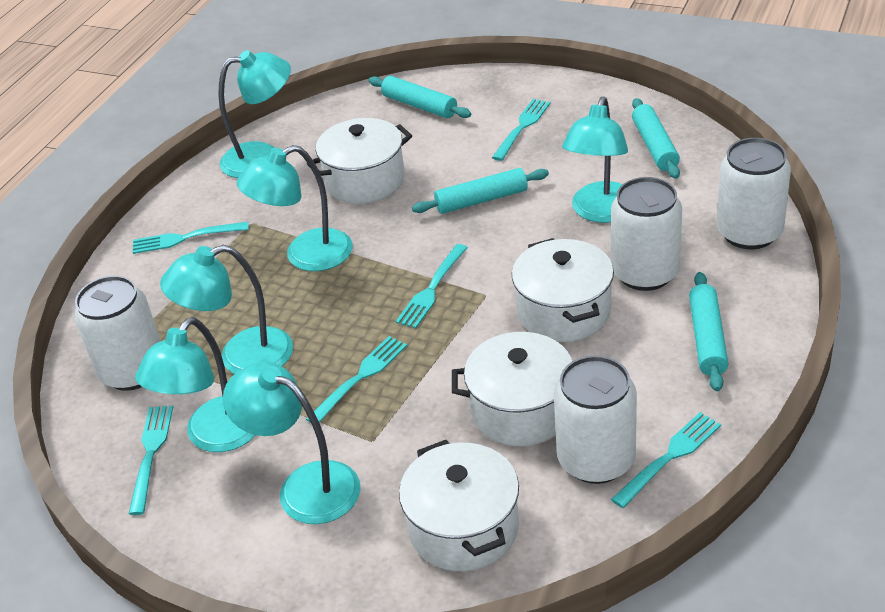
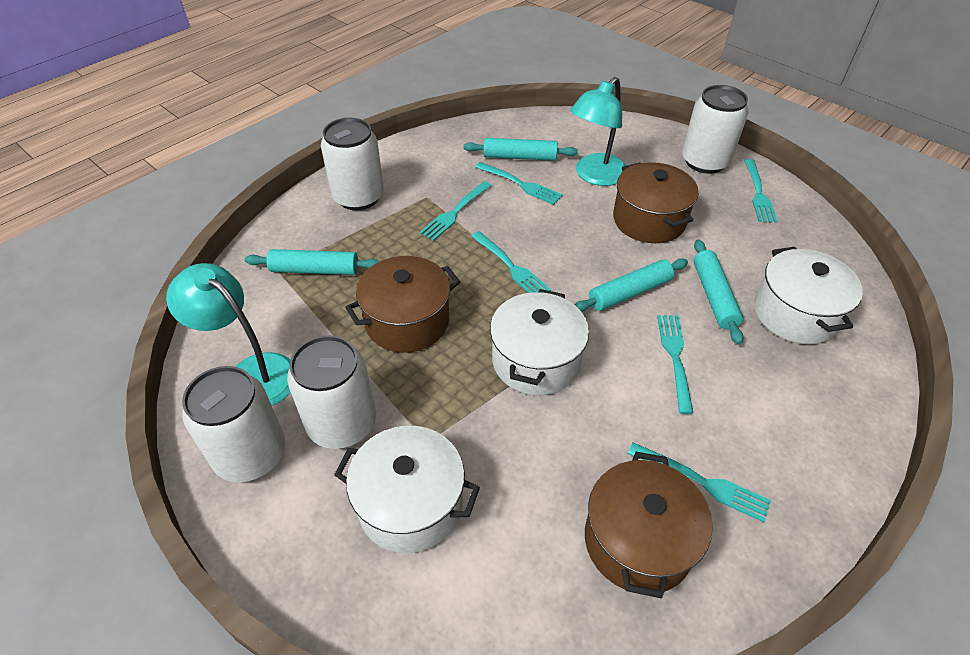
brown pot: 0 -> 3
turquoise lamp: 6 -> 2
white pot: 4 -> 3

